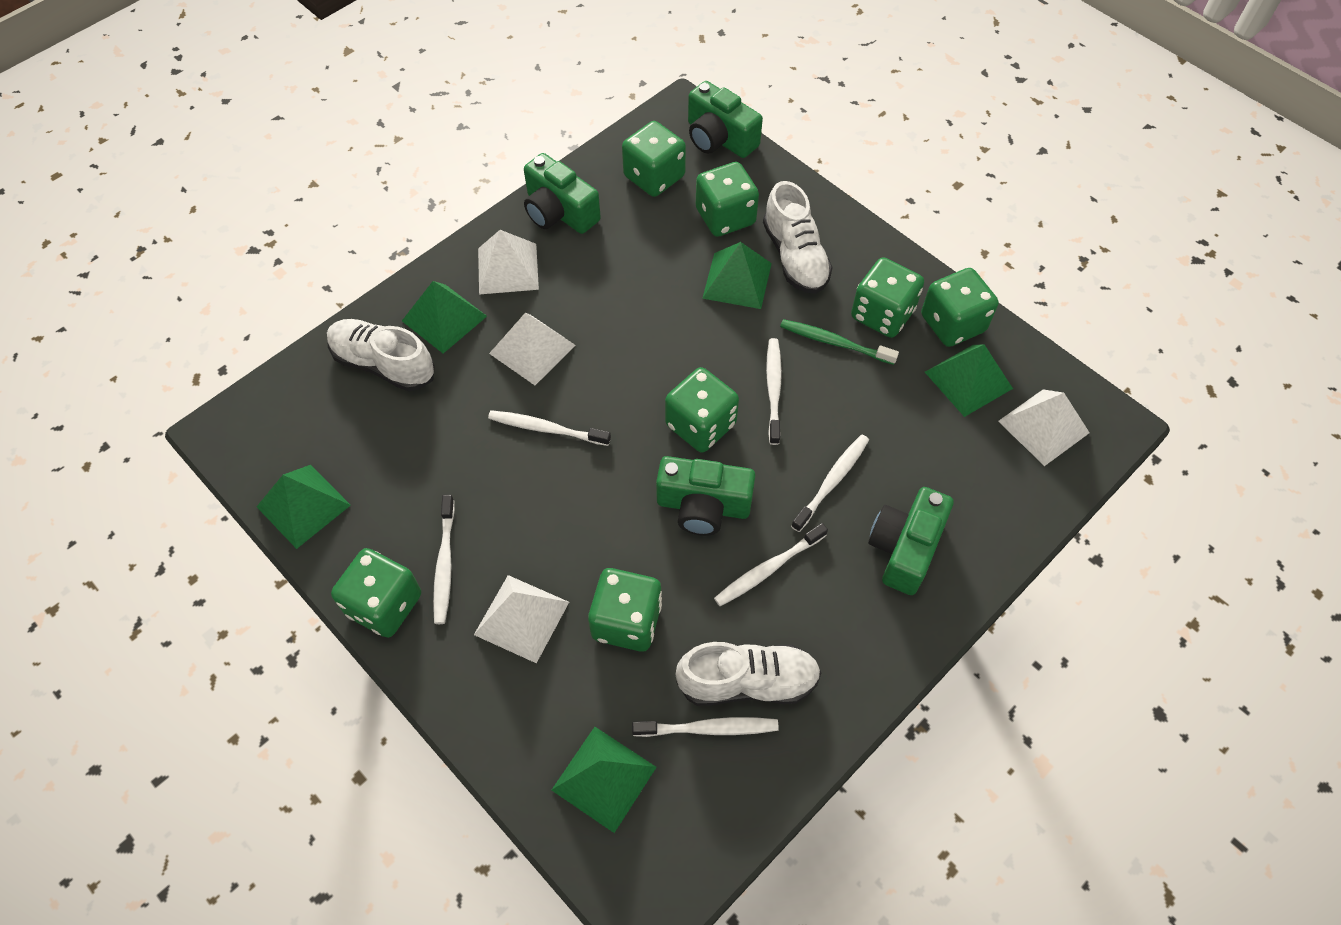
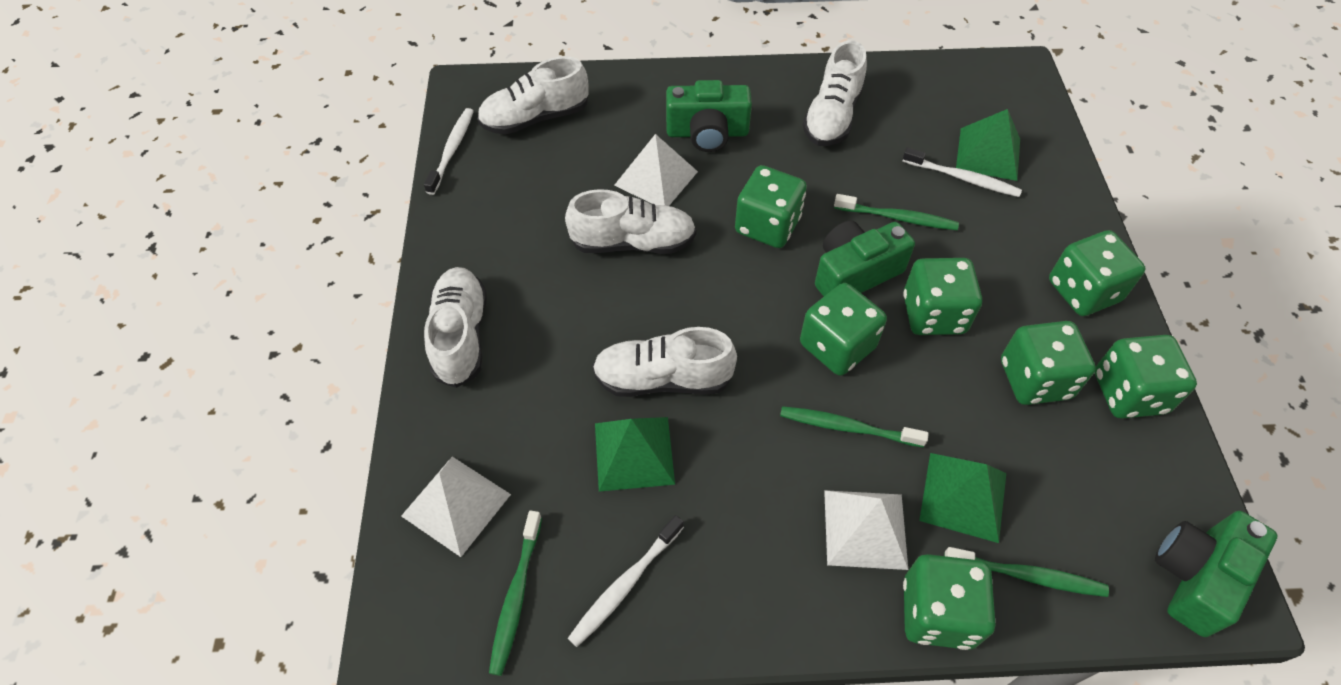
green camera: 4 -> 3
green pyramid: 5 -> 3
green toothbrush: 1 -> 4
white pyramid: 4 -> 3
white shoe: 3 -> 5
white toothbrush: 6 -> 3

